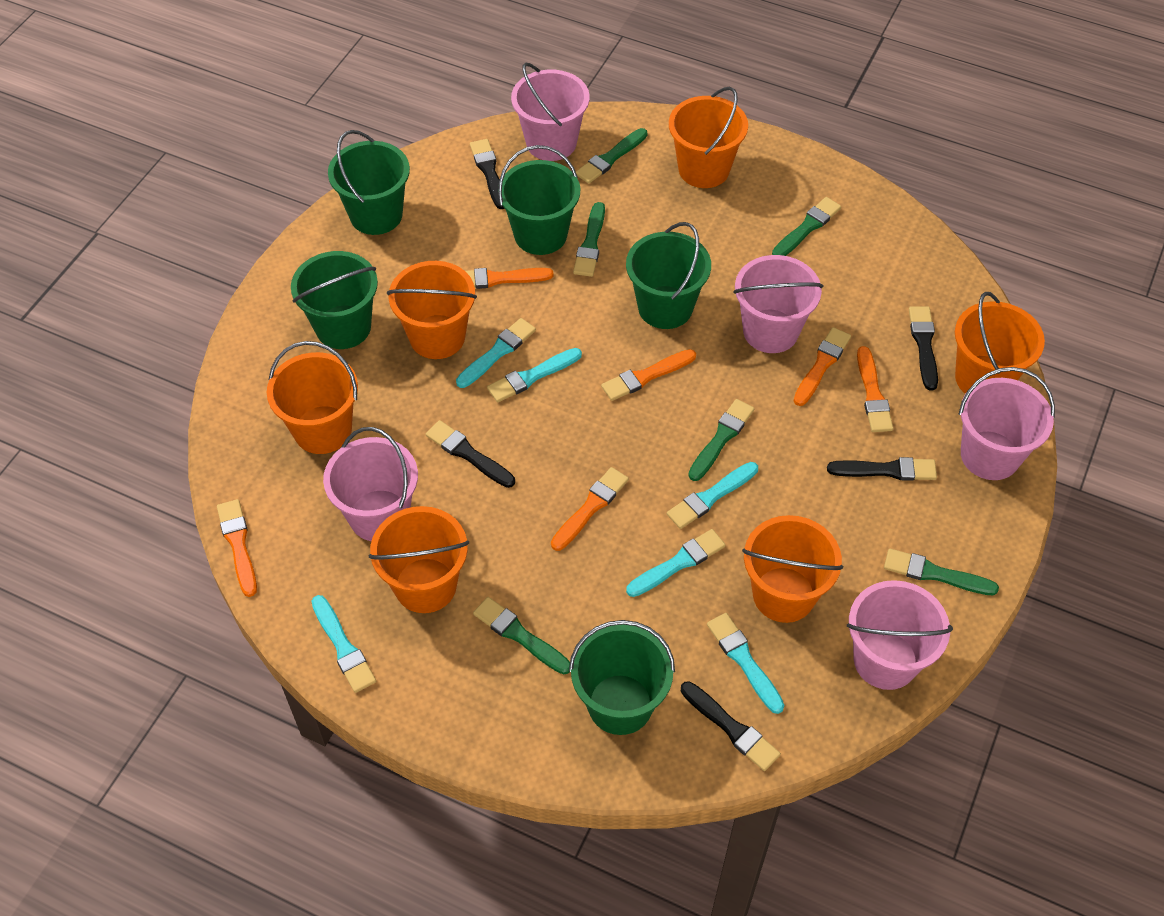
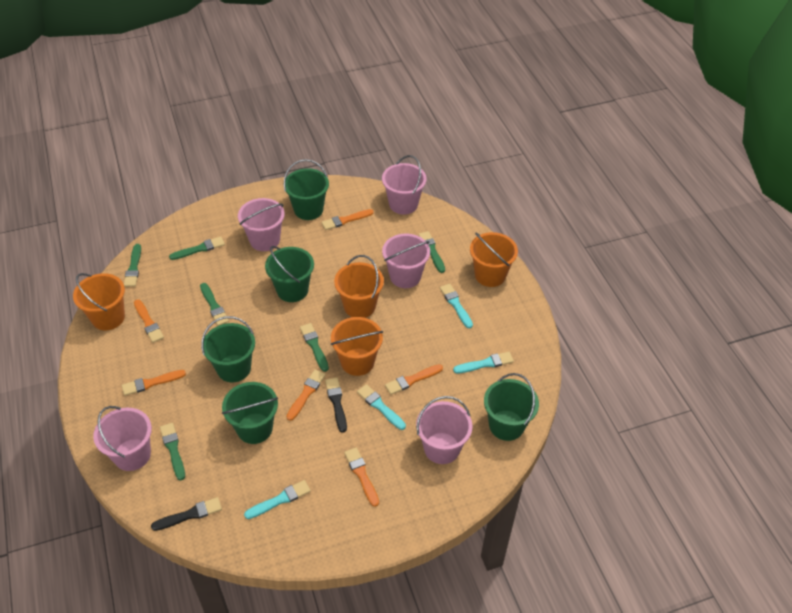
black brush: 5 -> 2
orange bucket: 6 -> 4
turquoise brush: 6 -> 4

